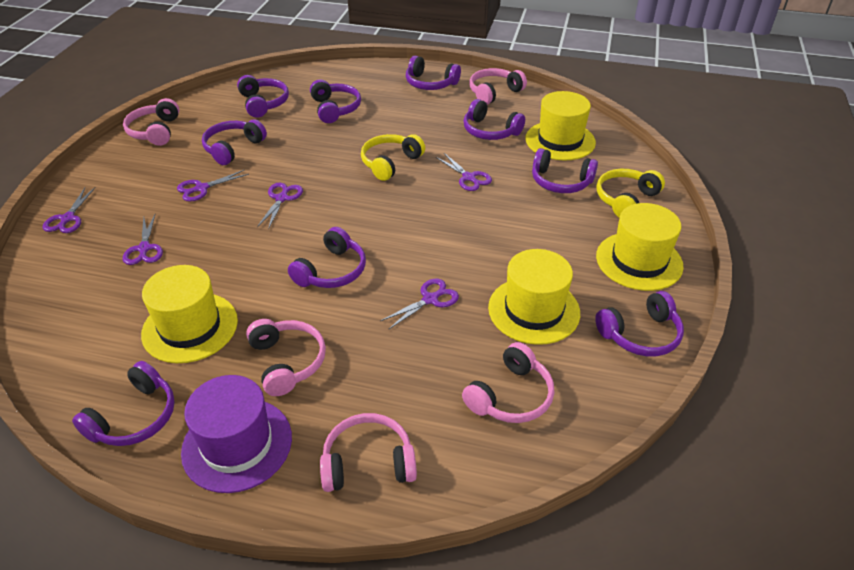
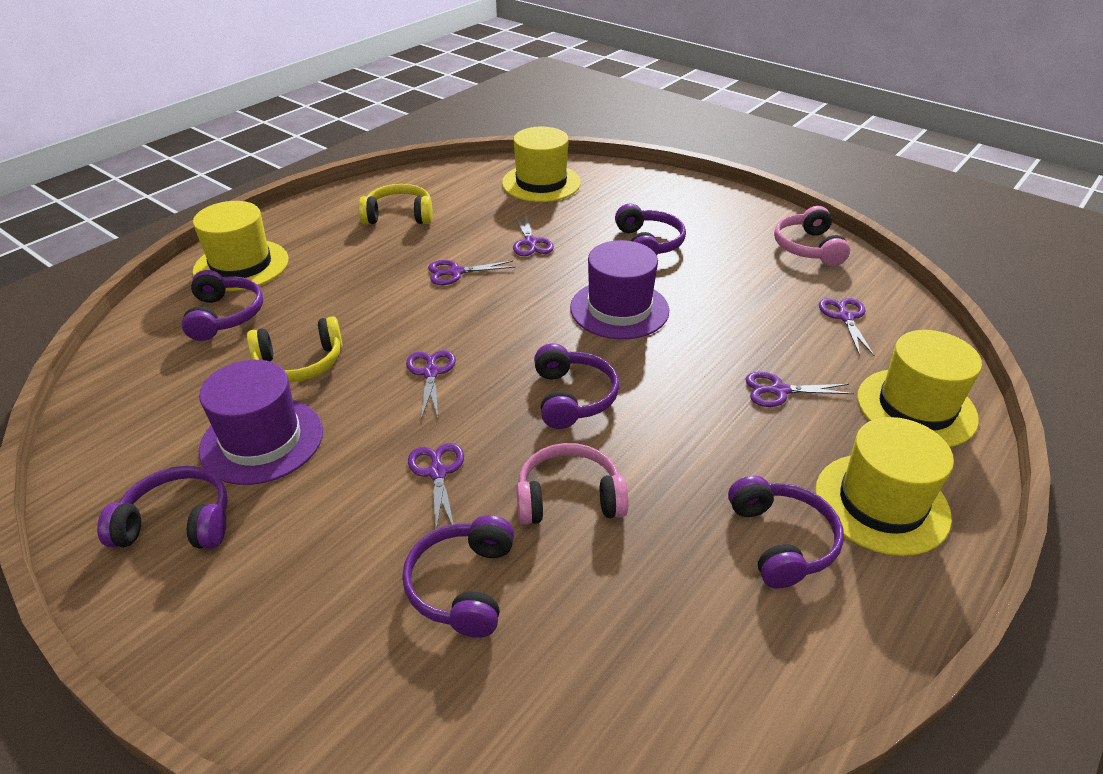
pink headphones: 5 -> 2
purple hat: 1 -> 2
purple headphones: 9 -> 6

